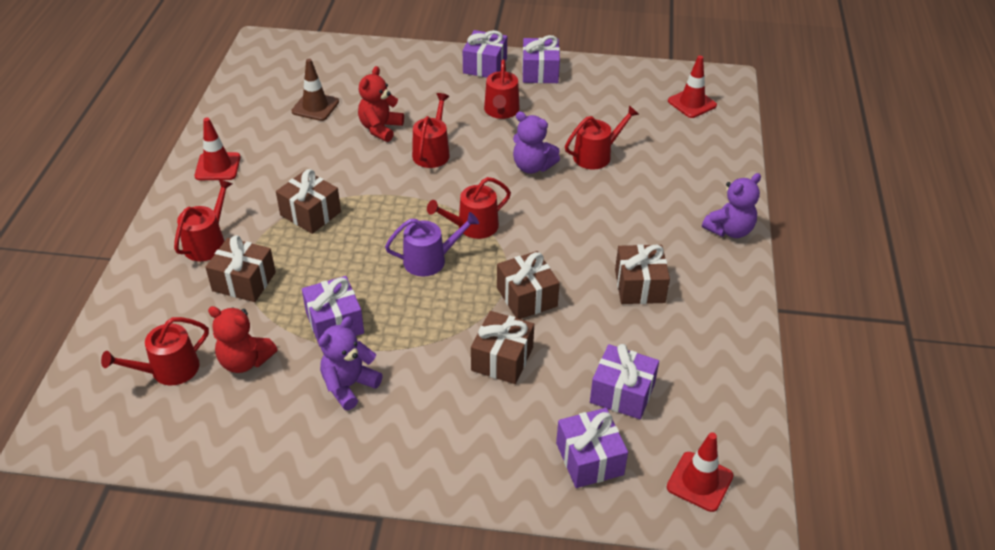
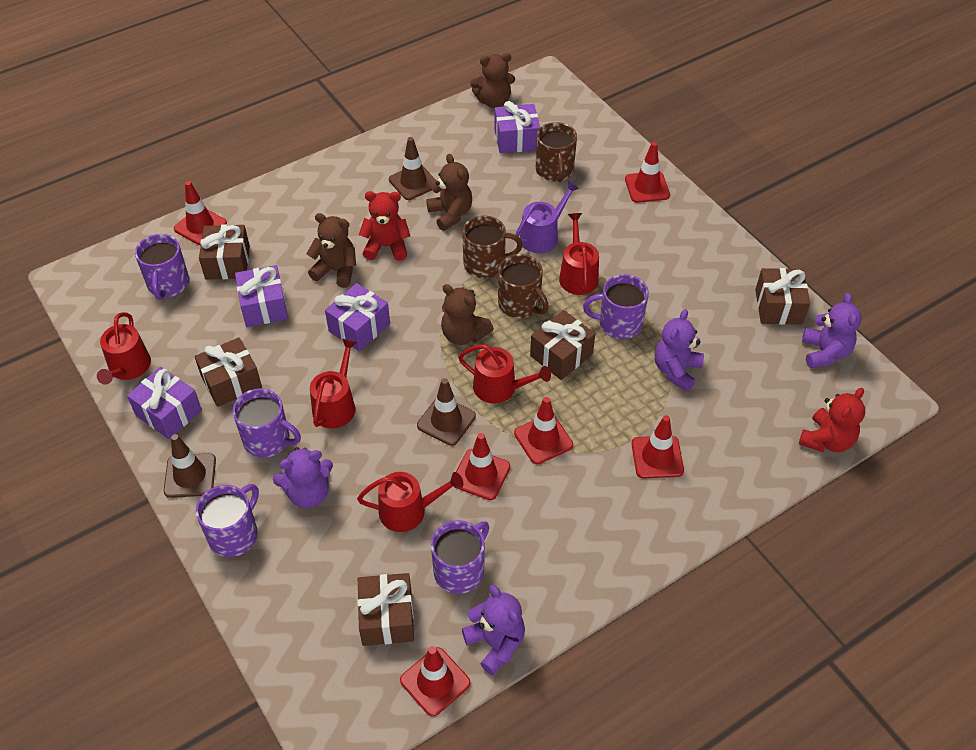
brown mug: 0 -> 3
brown teddy bear: 0 -> 4
brown traffic cone: 1 -> 3
purple gift: 5 -> 4
purple mug: 0 -> 5
purple teddy bear: 3 -> 4
red traffic cone: 3 -> 6
red watering can: 6 -> 5

